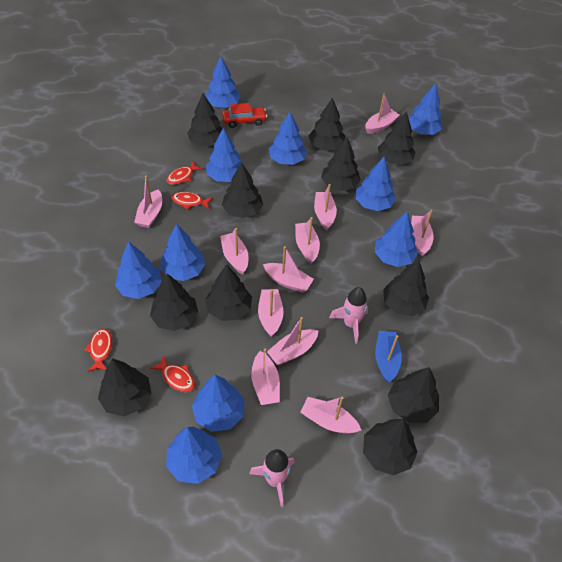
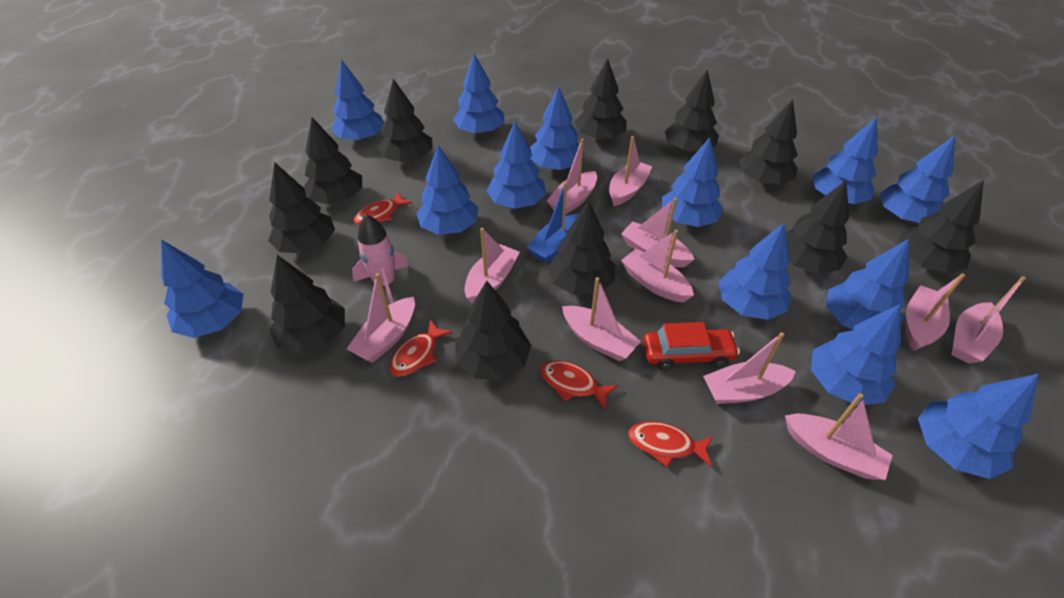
blue tree: 10 -> 13
pink rocket: 2 -> 1

